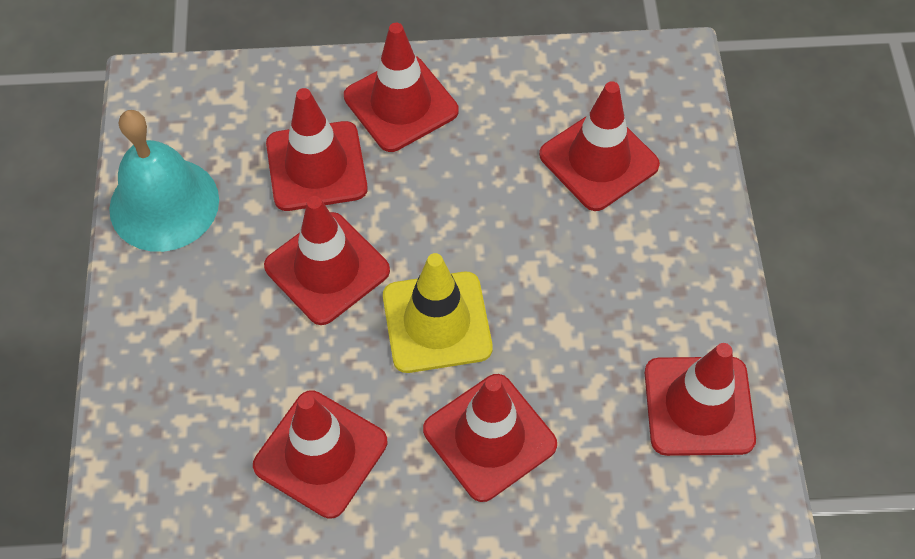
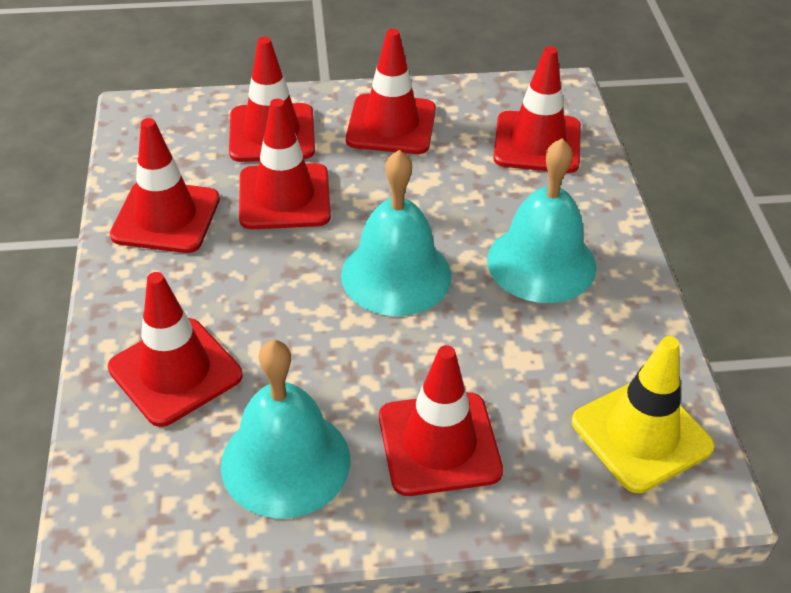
turquoise bell: 1 -> 3

